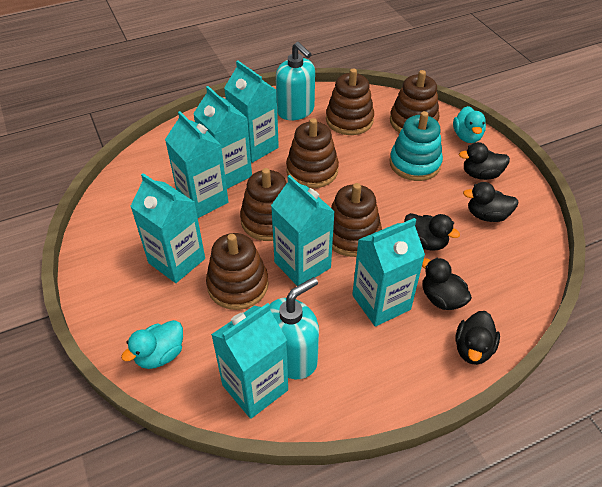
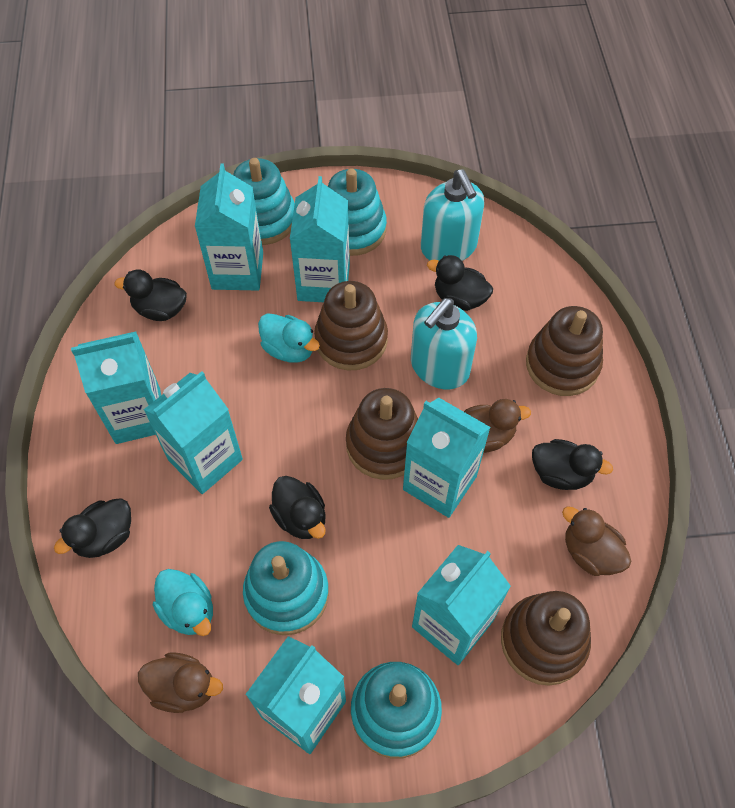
brown duck: 0 -> 3
brown stacking toy: 6 -> 4
turquoise stacking toy: 1 -> 4

